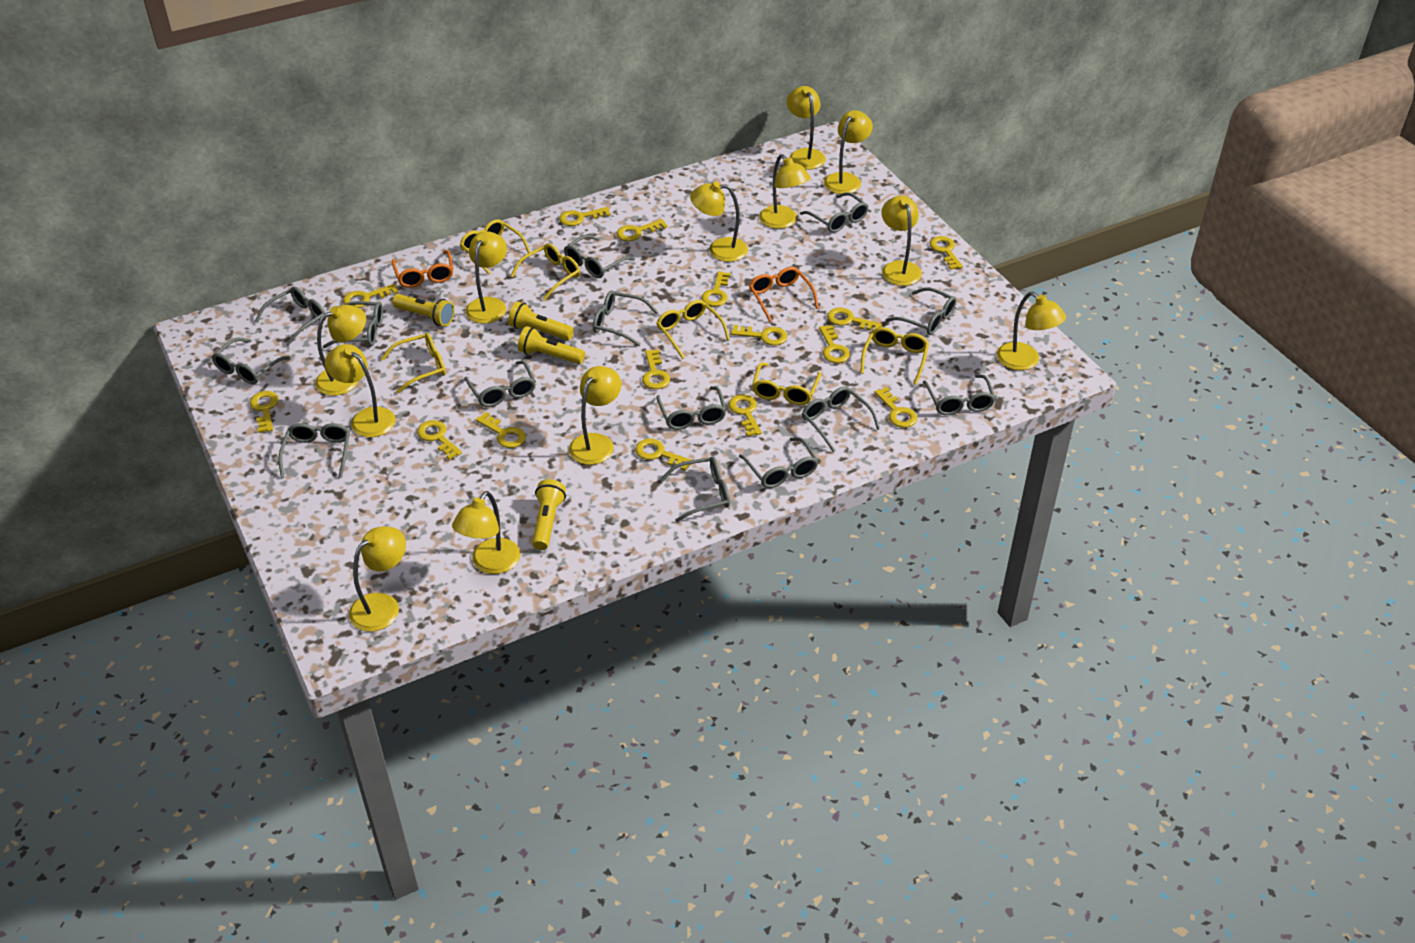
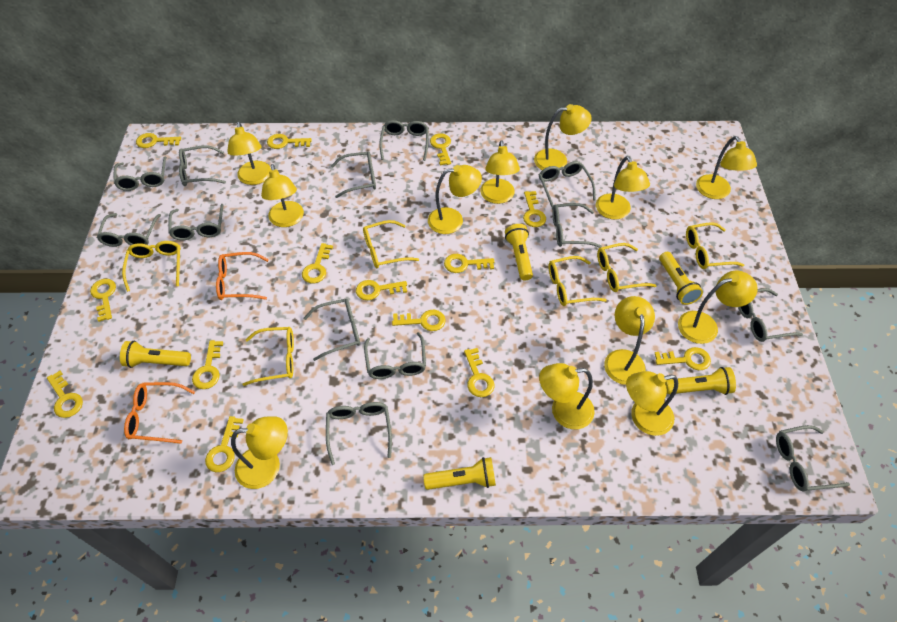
grey glasses: 14 -> 13
yellow flashlight: 4 -> 5
yellow key: 15 -> 14

